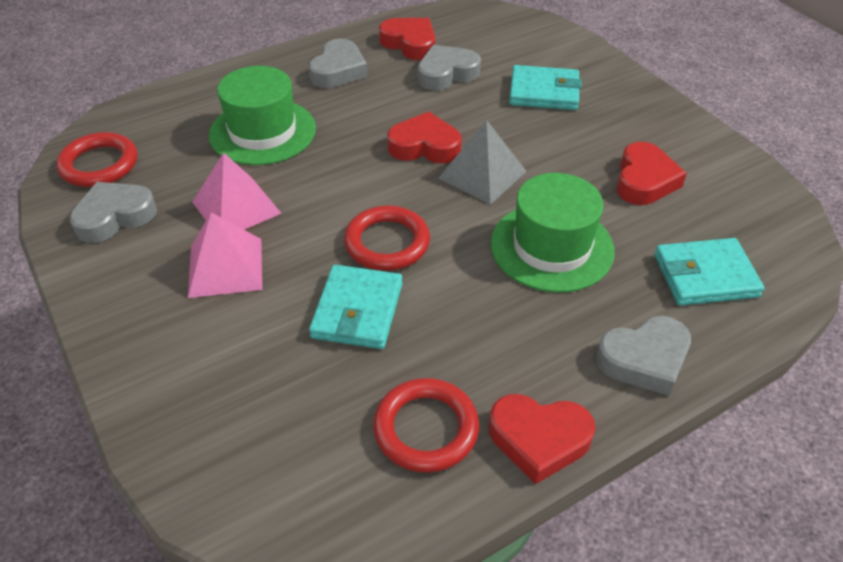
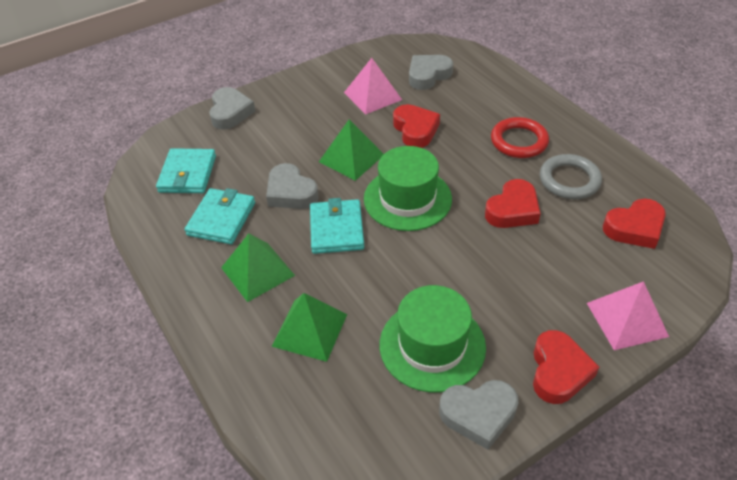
green pyramid: 0 -> 3
grey pyramid: 1 -> 0
grey ring: 0 -> 1
red ring: 3 -> 1

